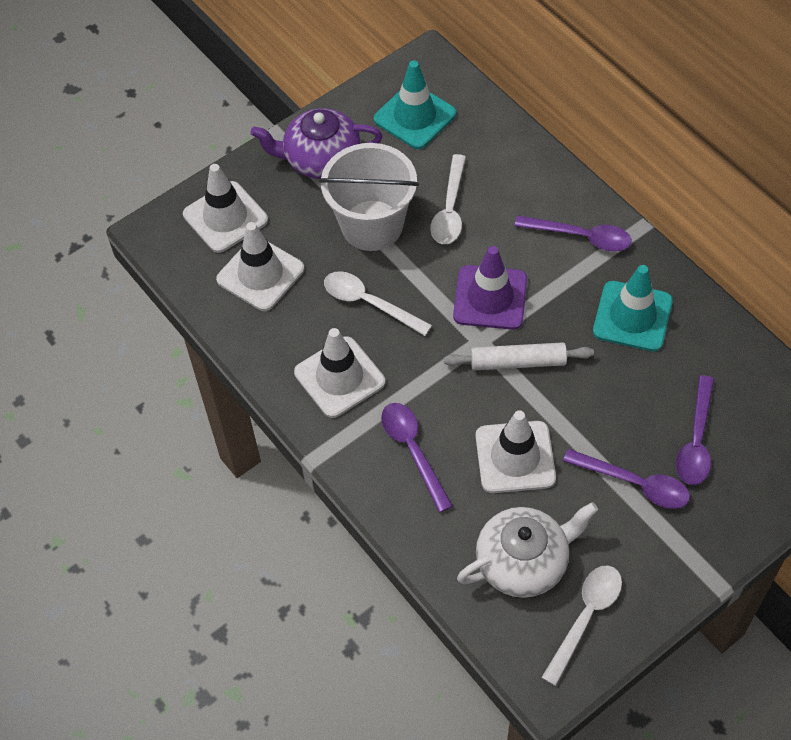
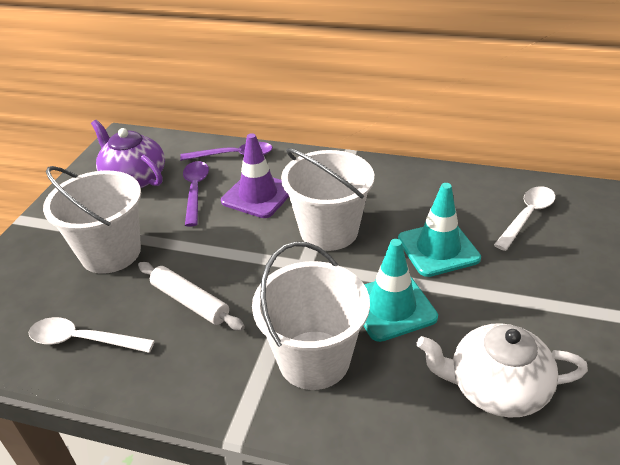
purple spoon: 4 -> 2
white bucket: 1 -> 3
white spoon: 3 -> 2
white traffic cone: 4 -> 0

